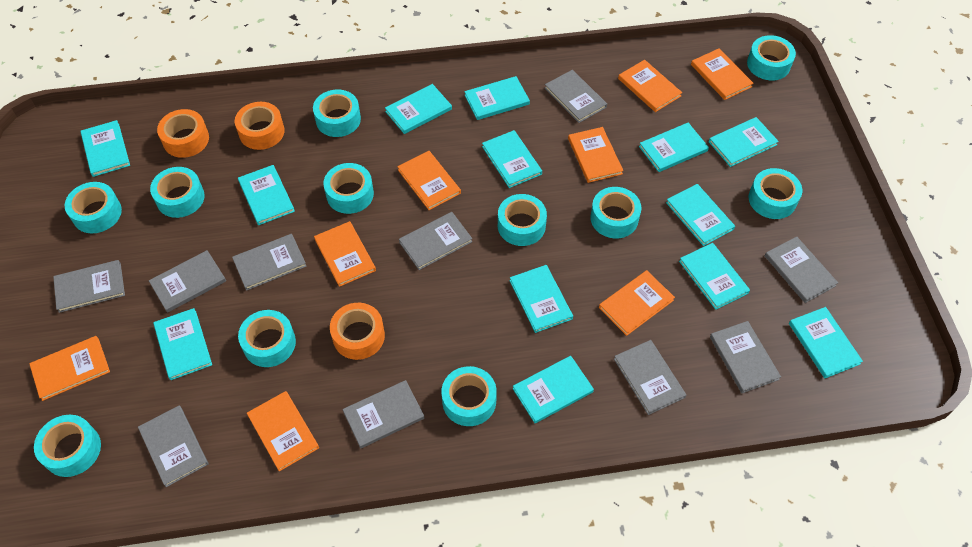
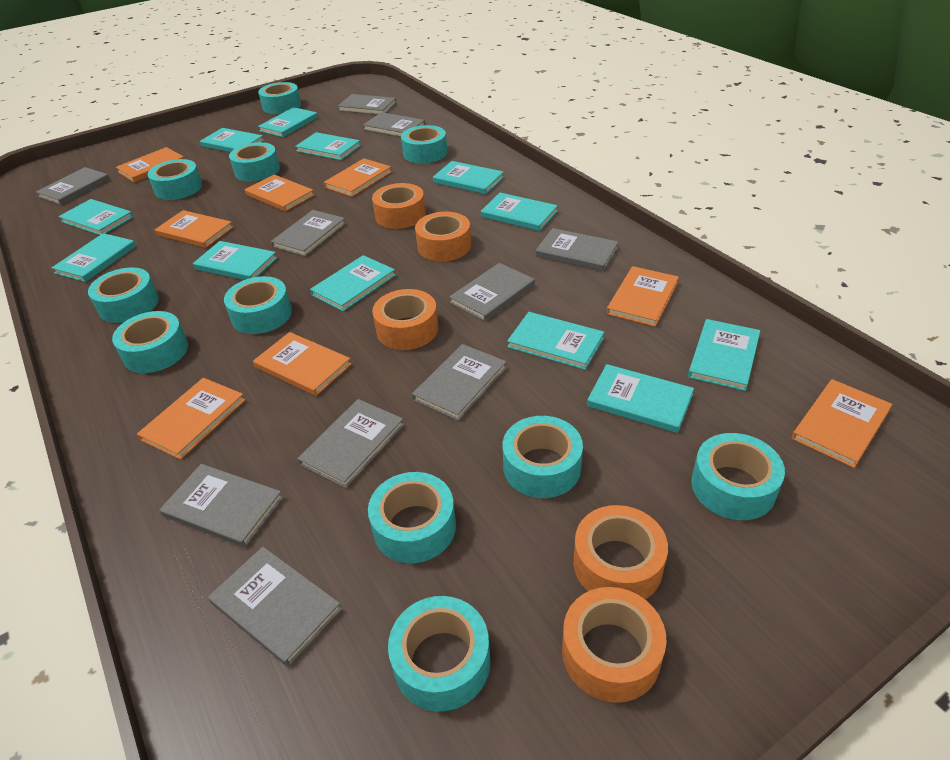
orange tape: 3 -> 5
turquoise book: 13 -> 12

